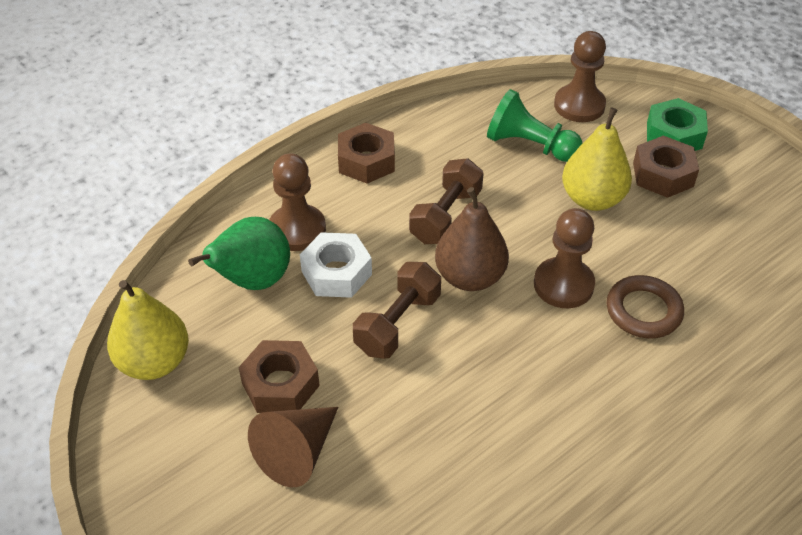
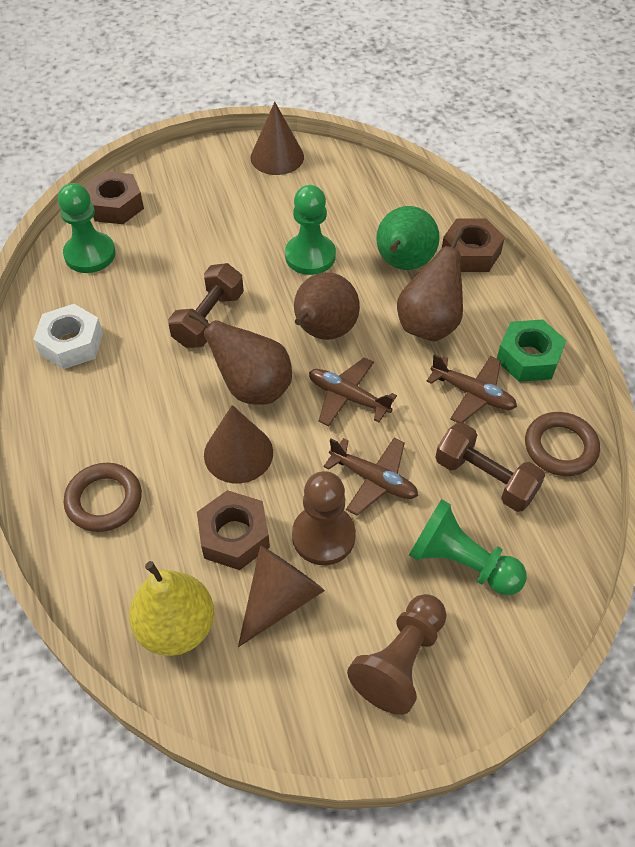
brown cone: 1 -> 3
brown pawn: 3 -> 2
brown pear: 1 -> 3
brown plane: 0 -> 3
brown ring: 1 -> 2
green pawn: 1 -> 3
yellow pear: 2 -> 1

